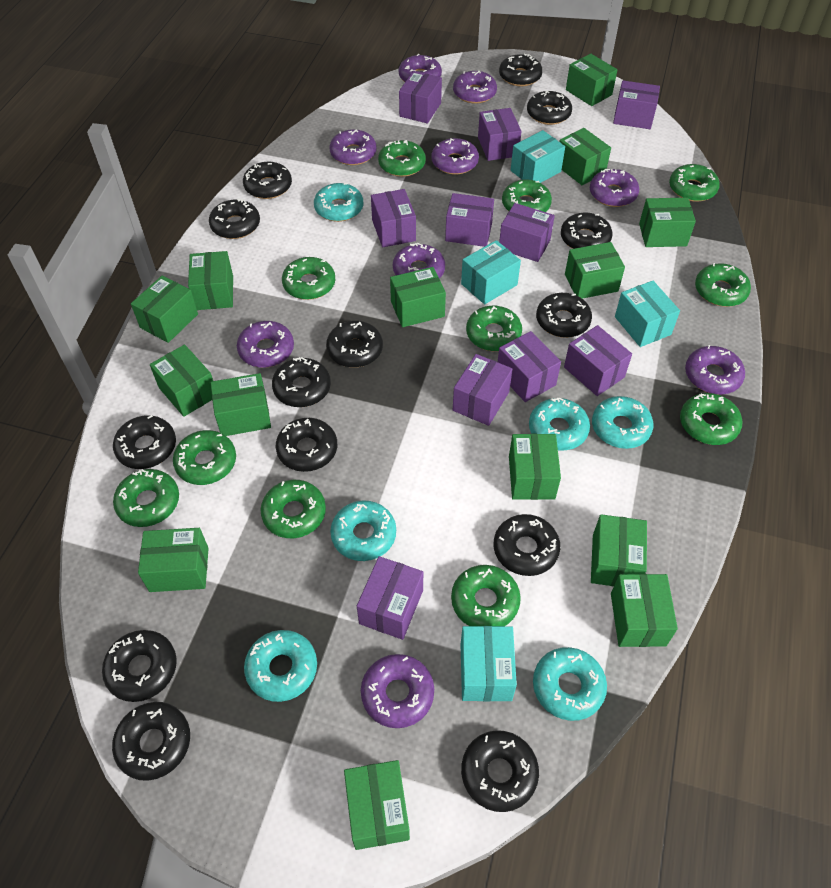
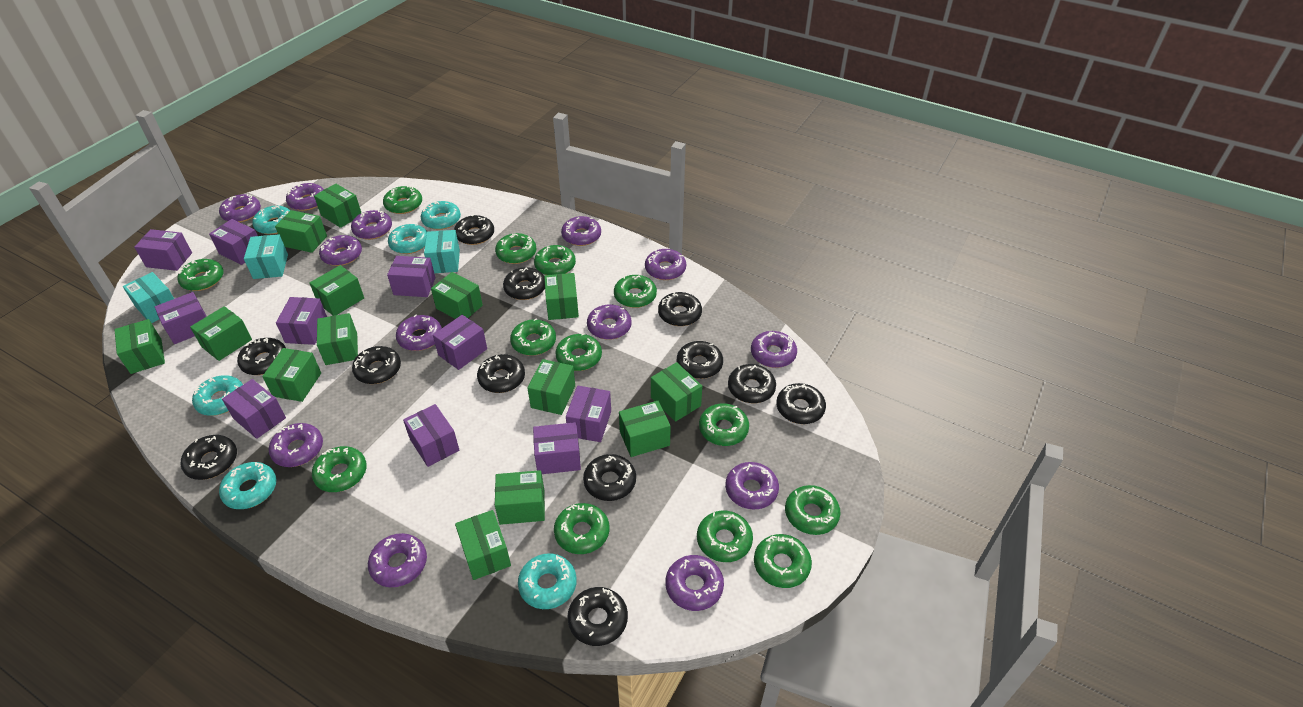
black donut: 14 -> 12
green donut: 11 -> 13
purple donut: 9 -> 13
turquoise box: 4 -> 3

